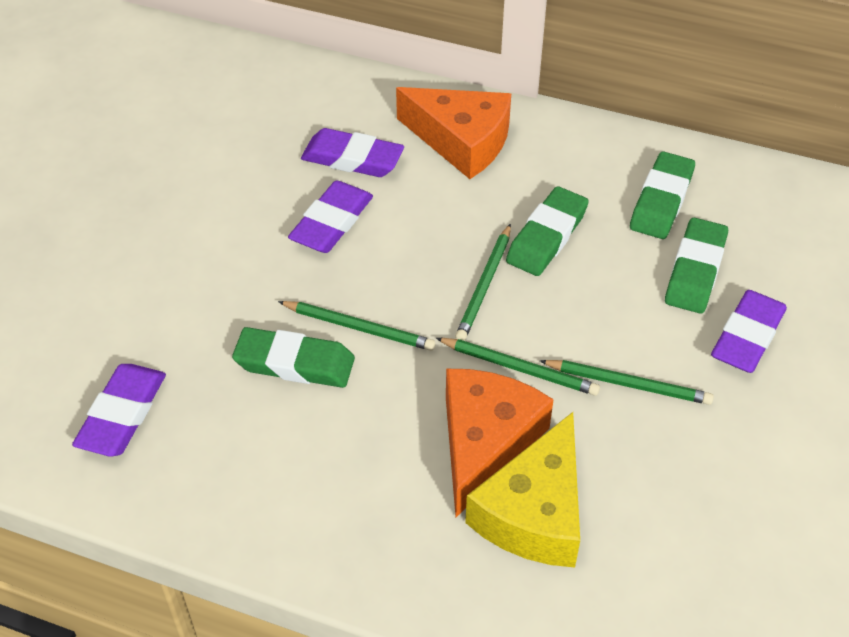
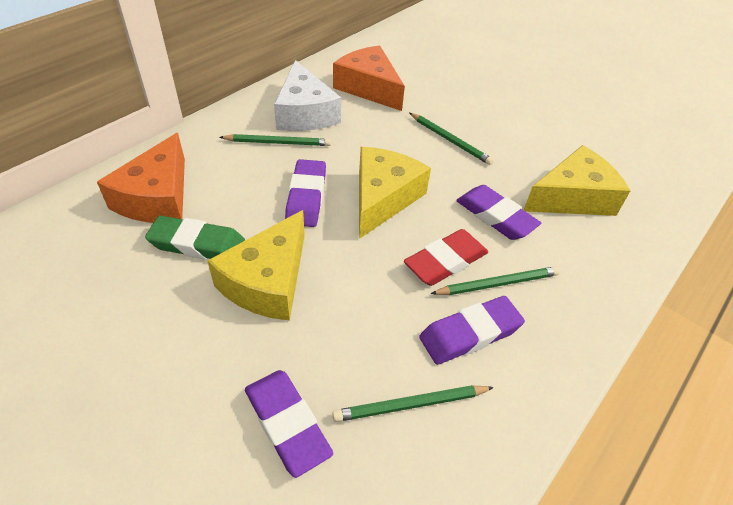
green eraser: 4 -> 1
red eraser: 0 -> 1
white cheese: 0 -> 1
yellow cheese: 1 -> 3

